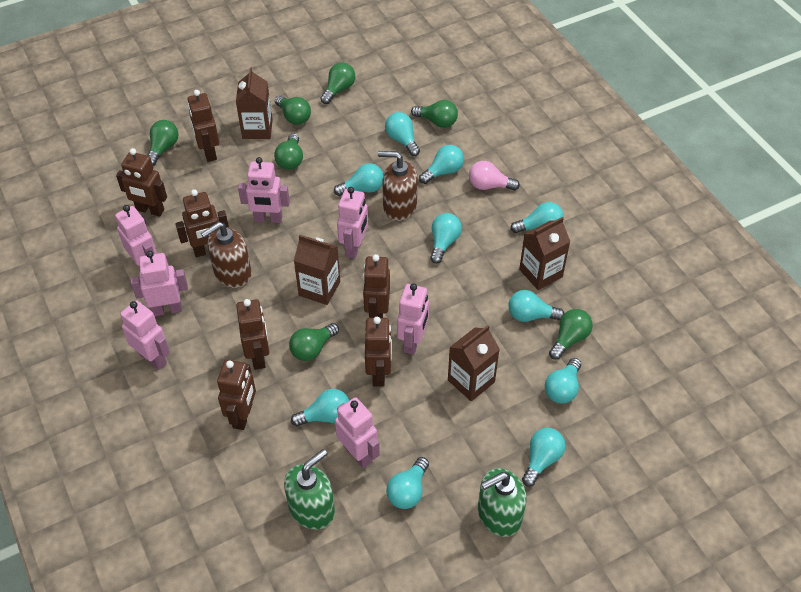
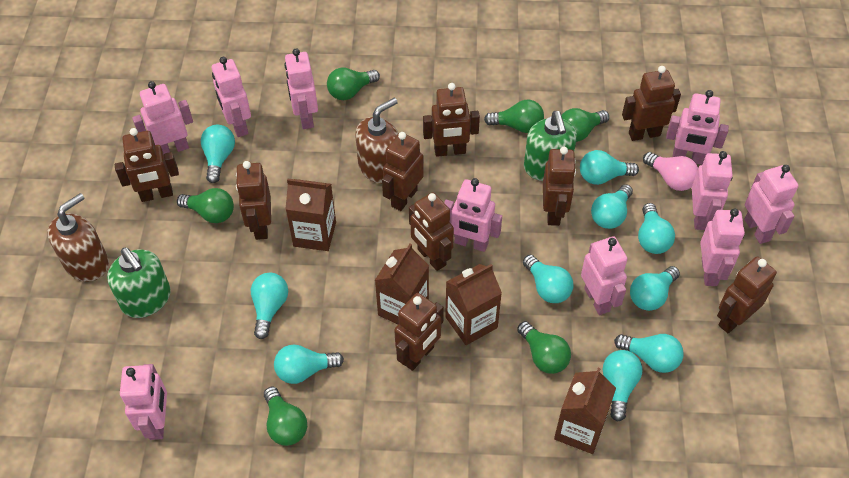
brown robot: 7 -> 9
green light bulb: 7 -> 6
pink robot: 7 -> 10

